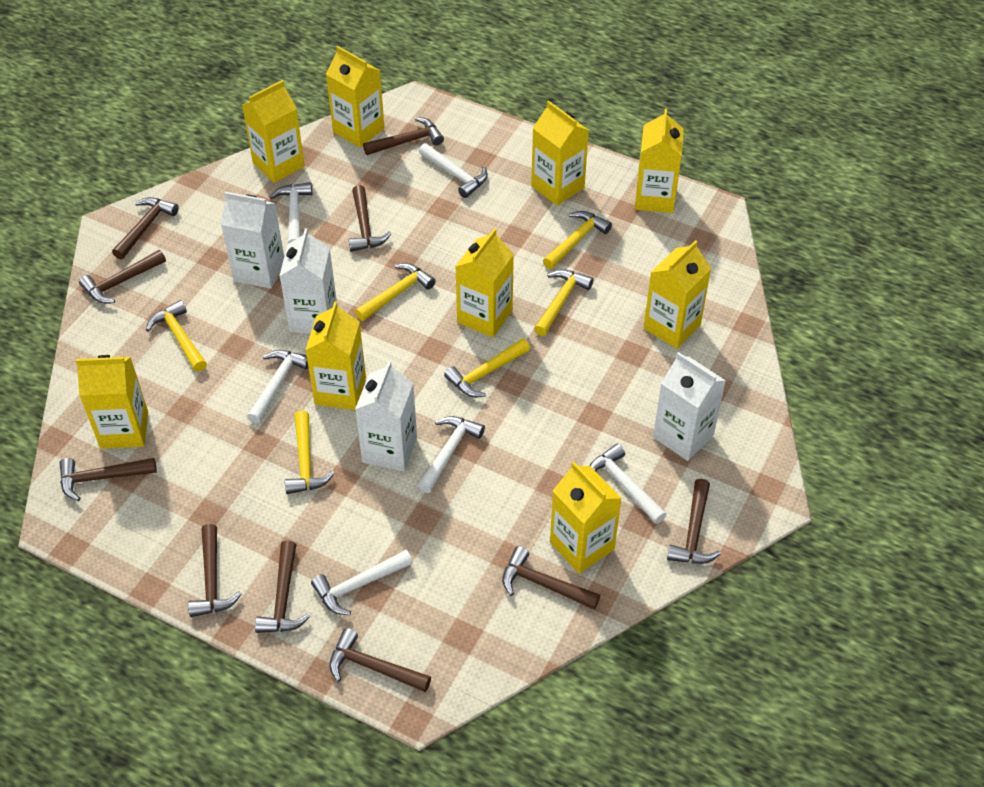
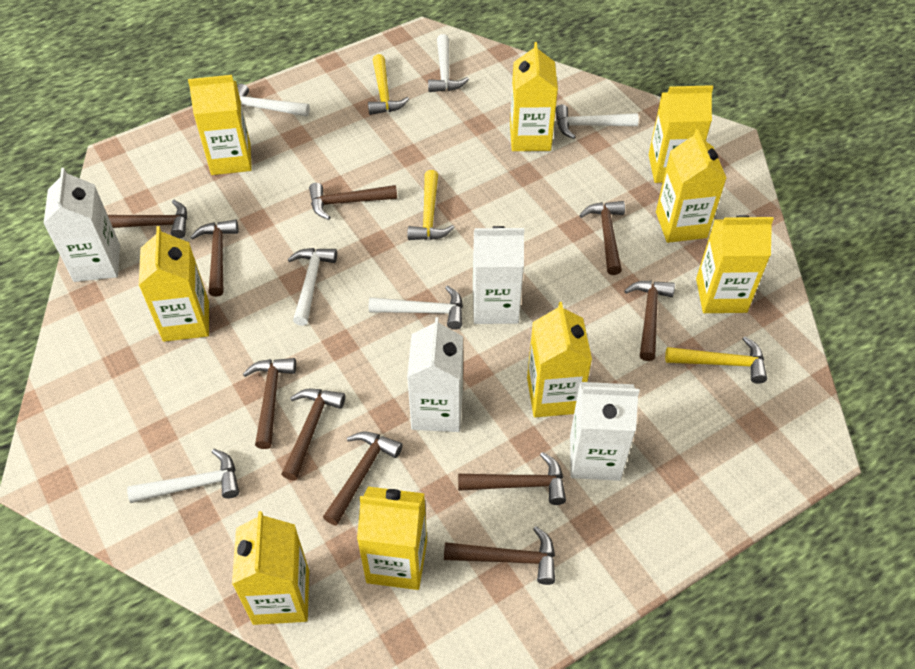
yellow hammer: 6 -> 3

